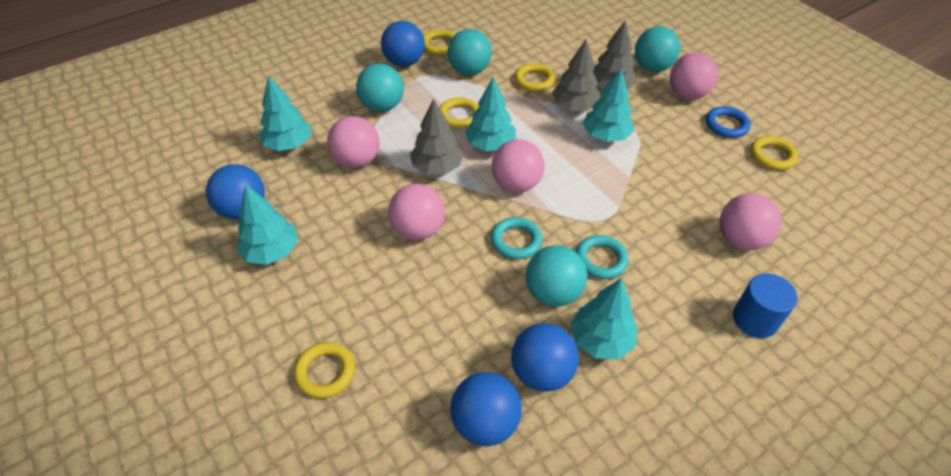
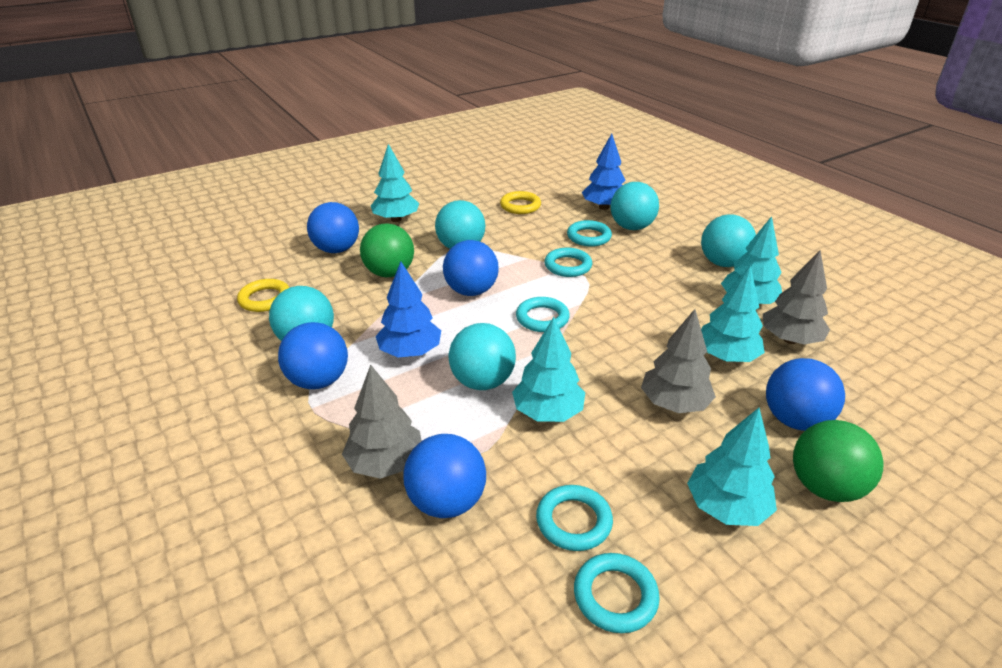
blue ball: 4 -> 5
blue cylinder: 1 -> 0
blue ring: 1 -> 0
blue tree: 0 -> 2
green ball: 0 -> 2
pink ball: 5 -> 0
turquoise ball: 4 -> 5
turquoise ring: 2 -> 5
yellow ring: 5 -> 2

